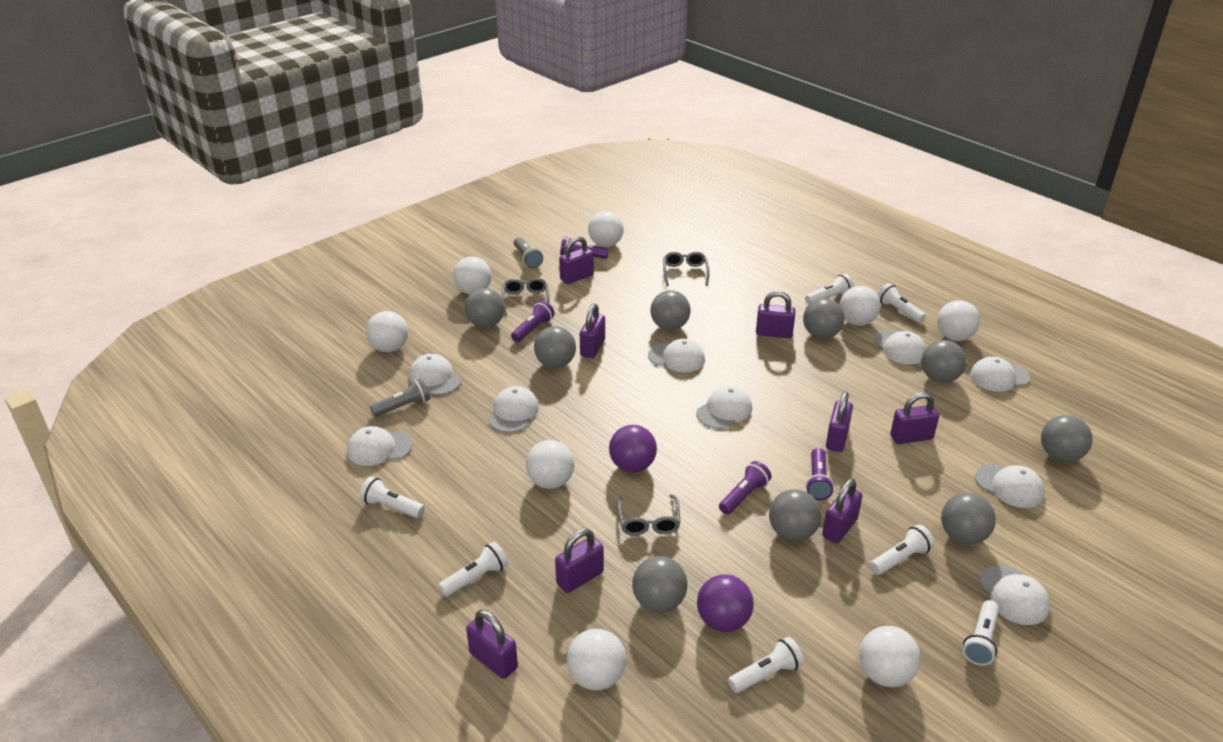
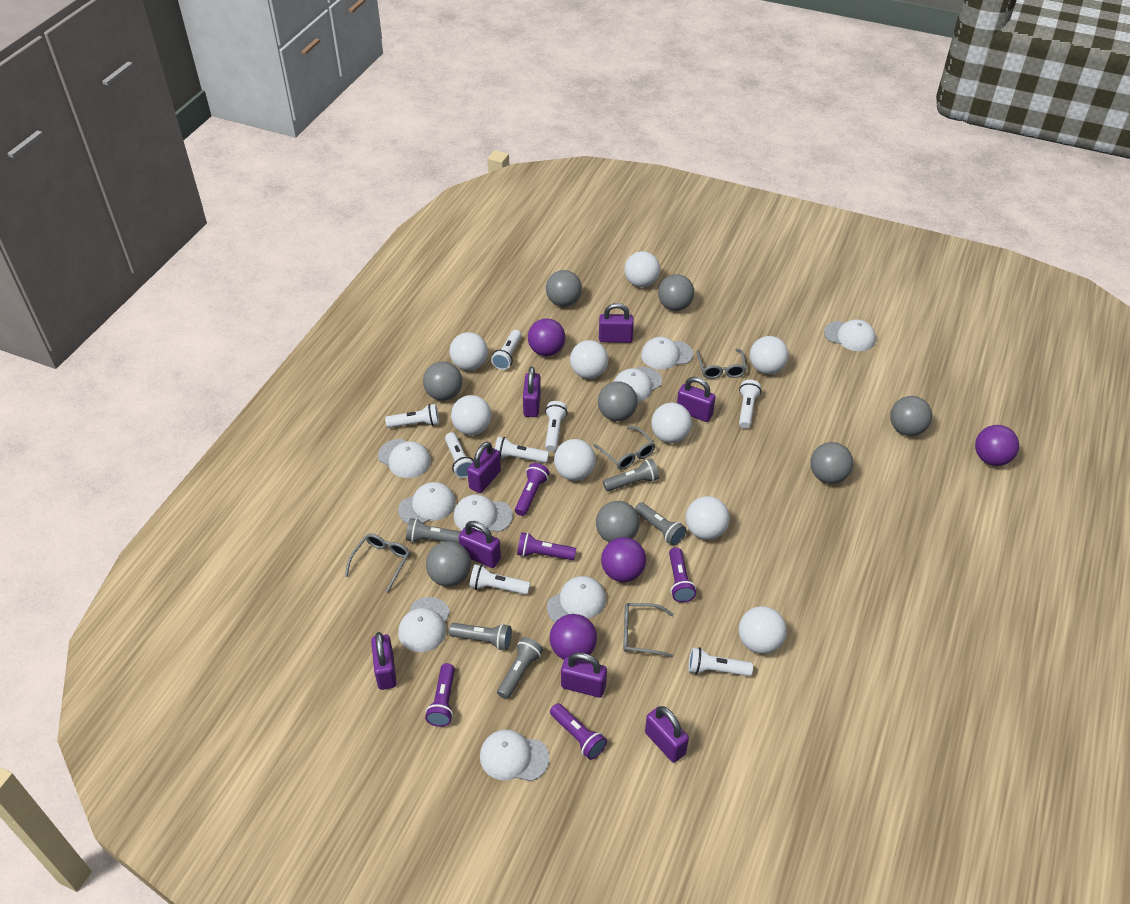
grey ball: 9 -> 8
grey flashlight: 2 -> 5
grey glasses: 3 -> 4
purple ball: 2 -> 4
purple flashlight: 4 -> 5
white ball: 8 -> 9
white flashlight: 7 -> 8

